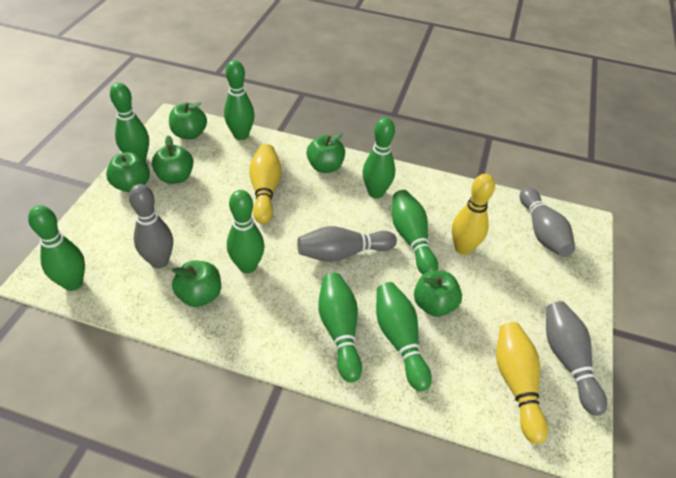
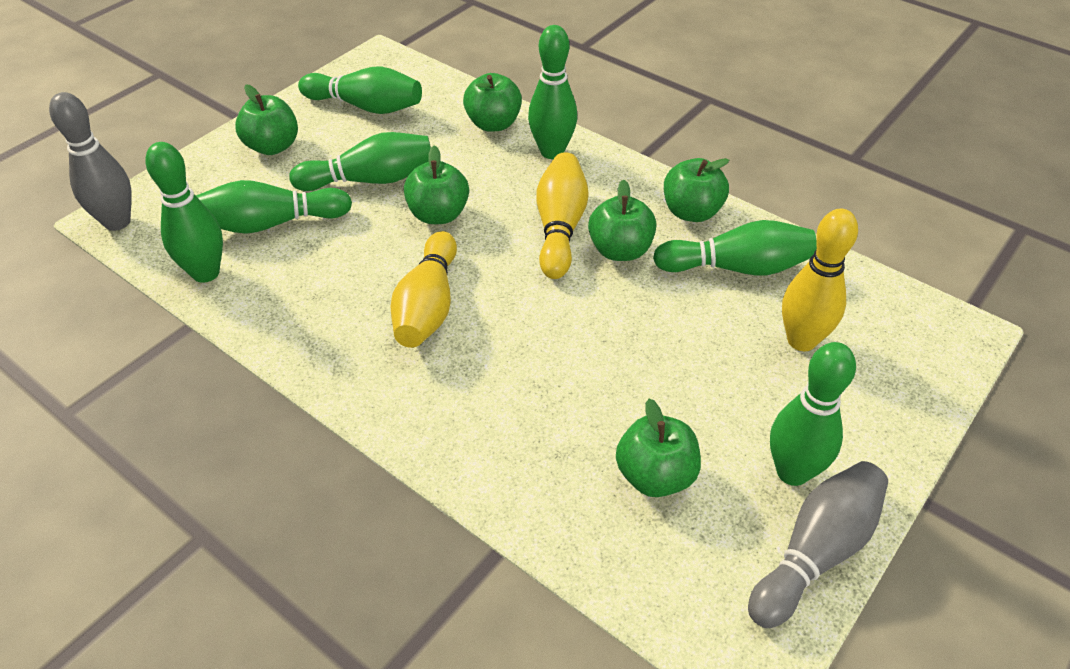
green bowling pin: 8 -> 7
grey bowling pin: 4 -> 2

